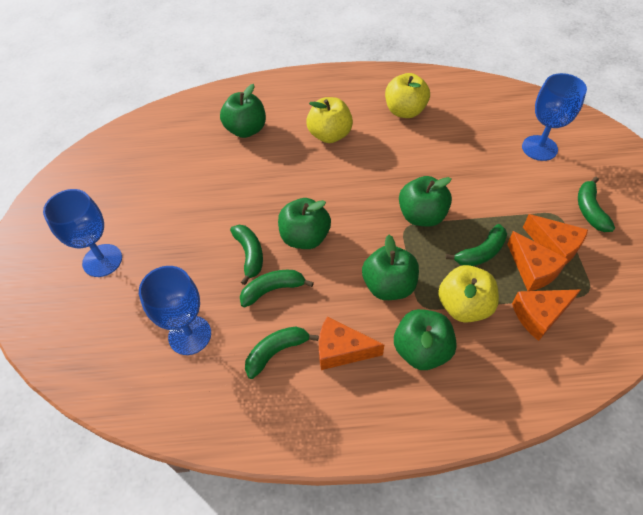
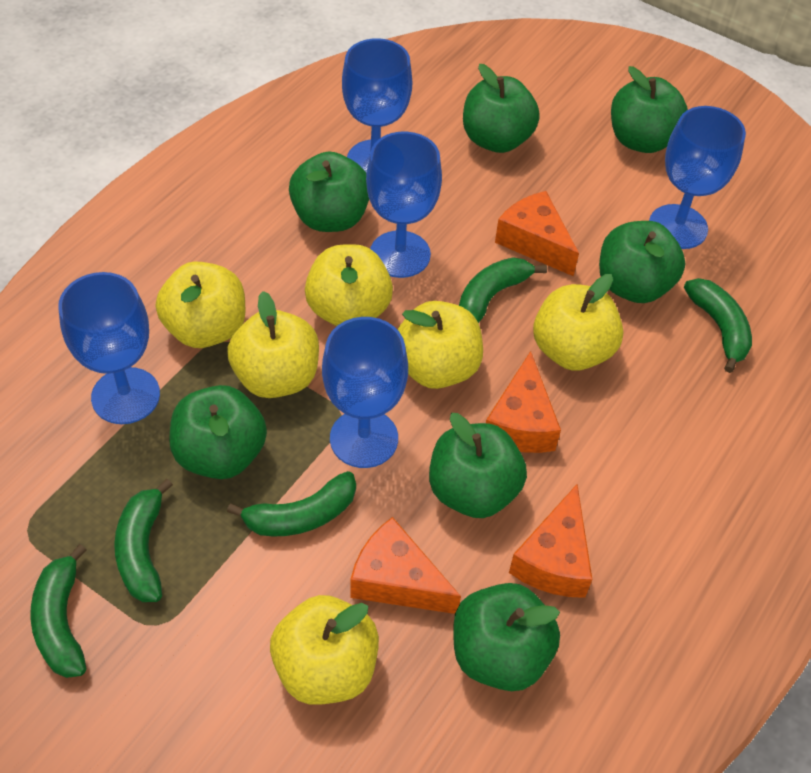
blue goblet: 3 -> 5
green apple: 5 -> 7
yellow apple: 3 -> 6

